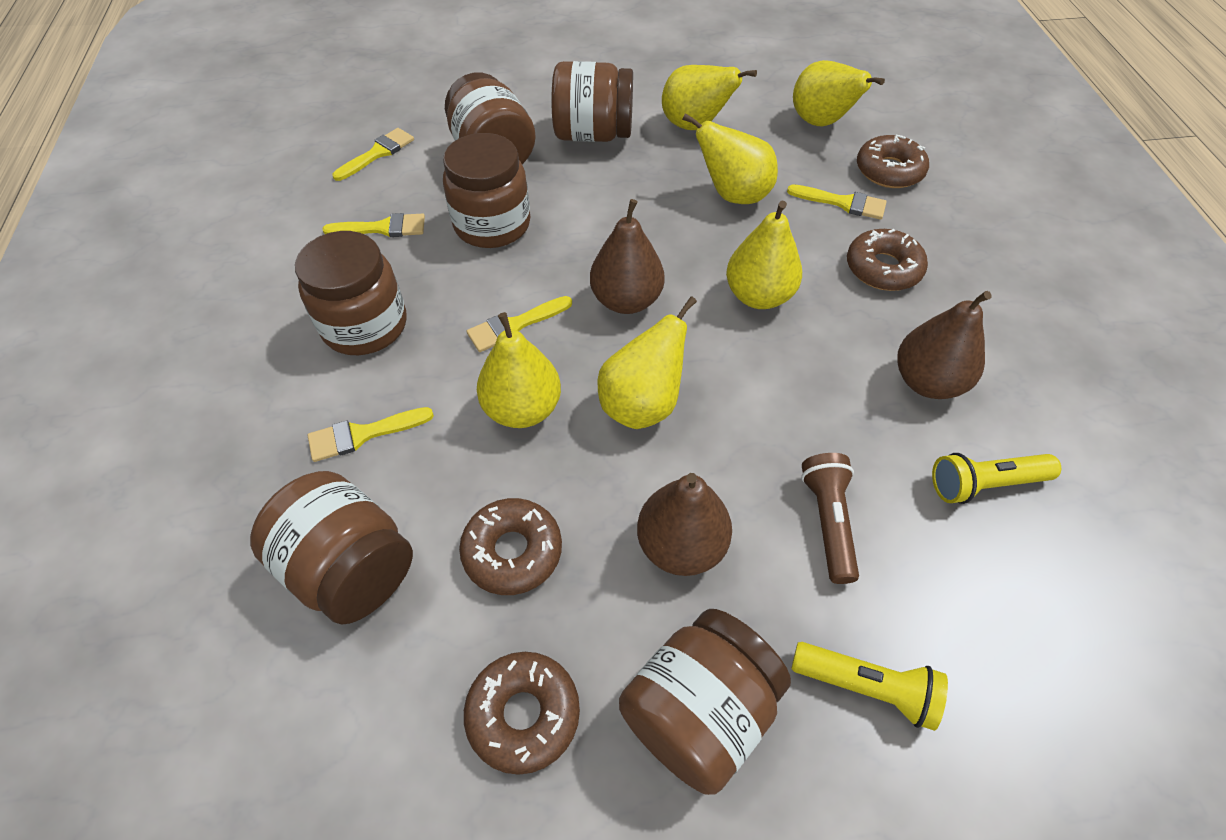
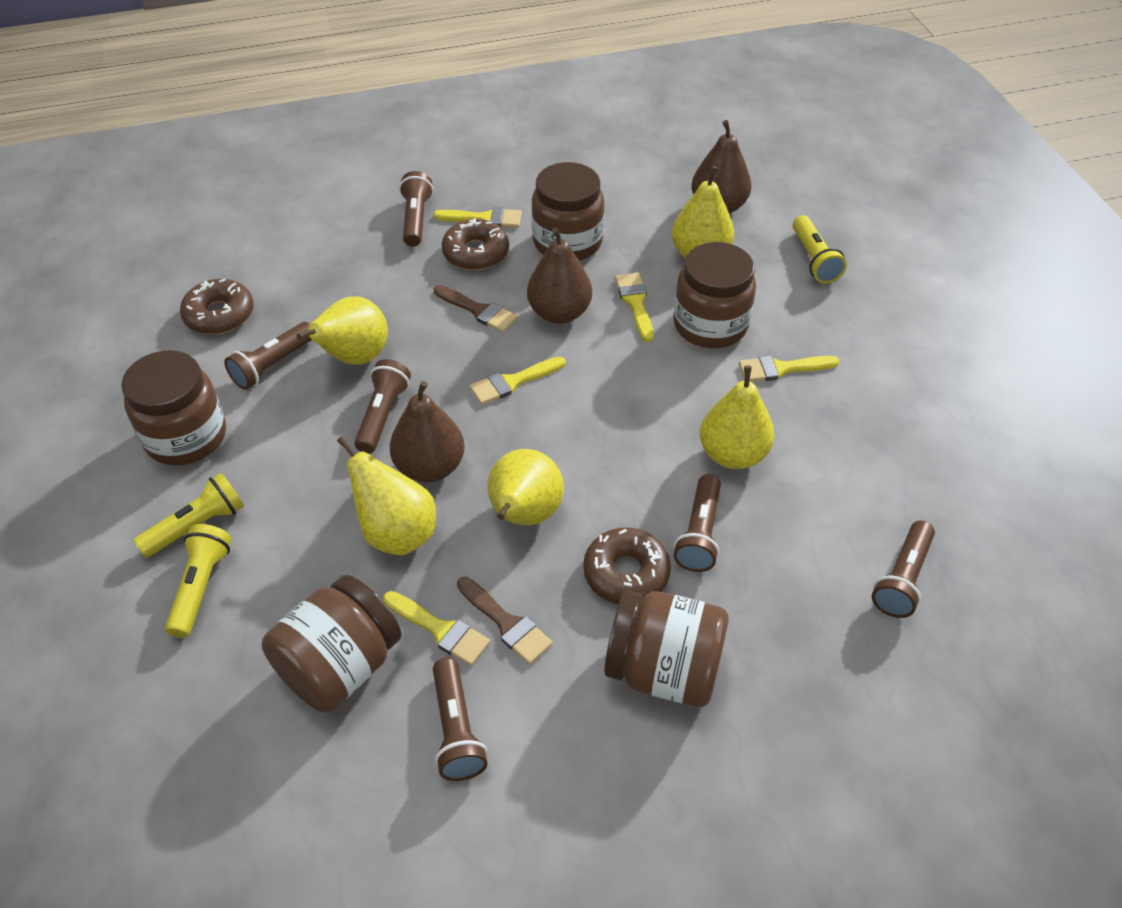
brown brush: 0 -> 2
brown donut: 4 -> 3
brown flashlight: 1 -> 6
brown jar: 6 -> 5
yellow flashlight: 2 -> 3
yellow pear: 6 -> 5

